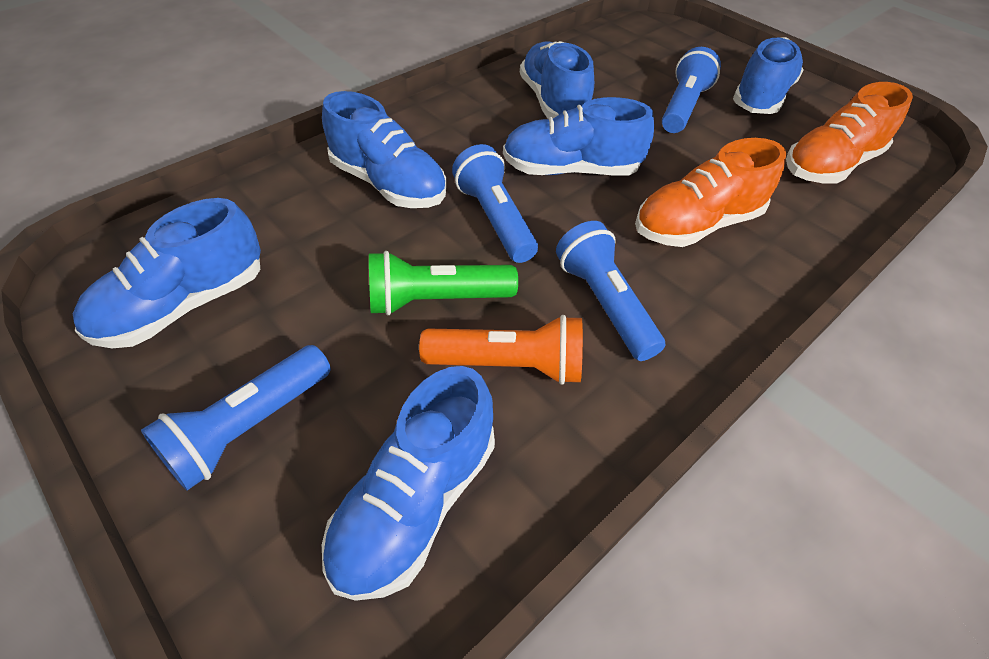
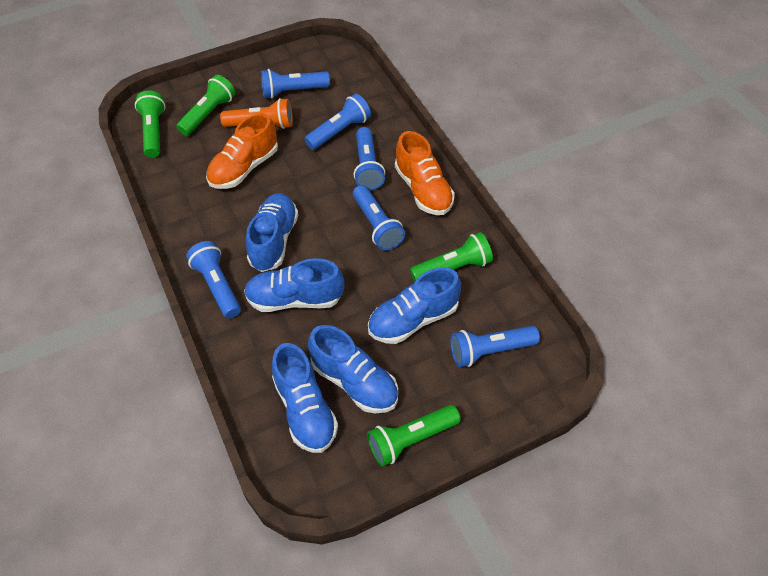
blue flashlight: 4 -> 6
blue shoe: 6 -> 5
green flashlight: 1 -> 4

